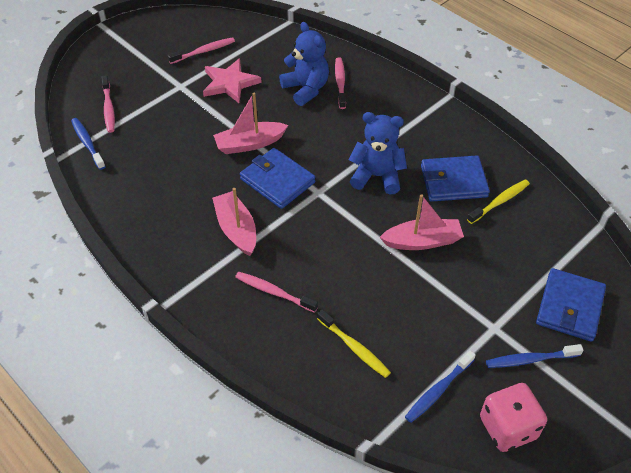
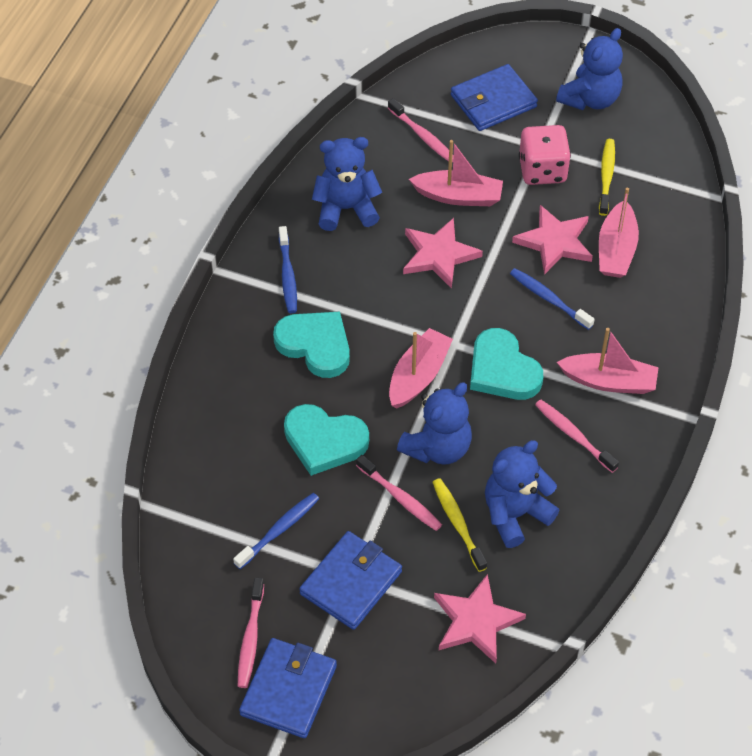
blue teddy bear: 2 -> 4
pink boat: 3 -> 4
pink star: 1 -> 3
turquoise heart: 0 -> 3

